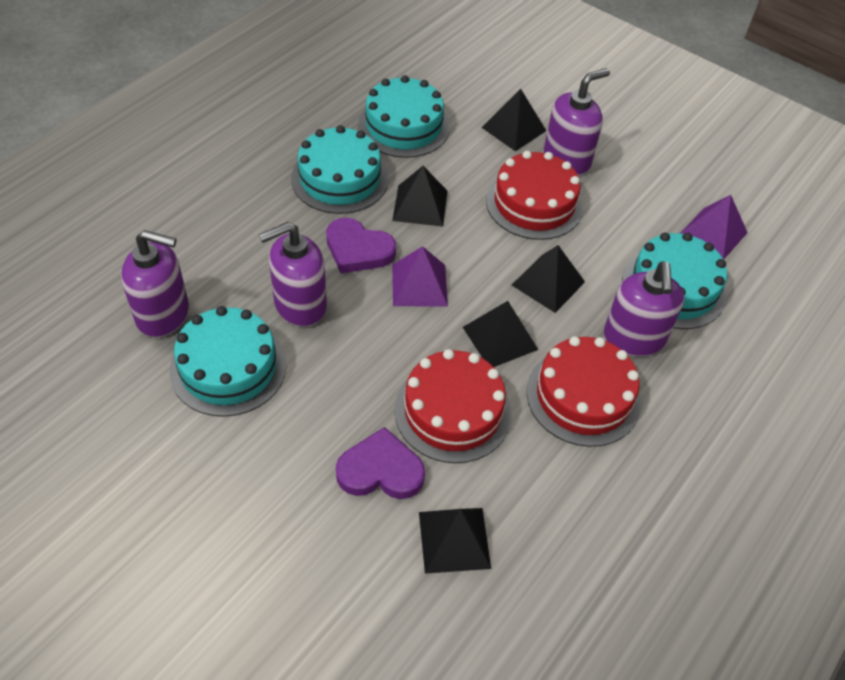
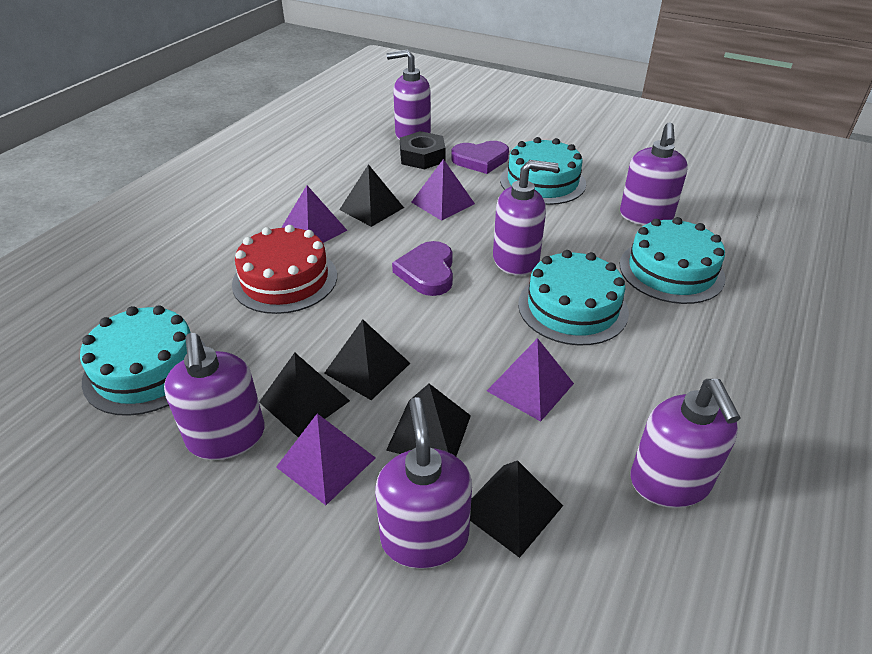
black nut: 0 -> 1
purple pyramid: 2 -> 4
purple soap dispenser: 4 -> 6
red cake: 3 -> 1

